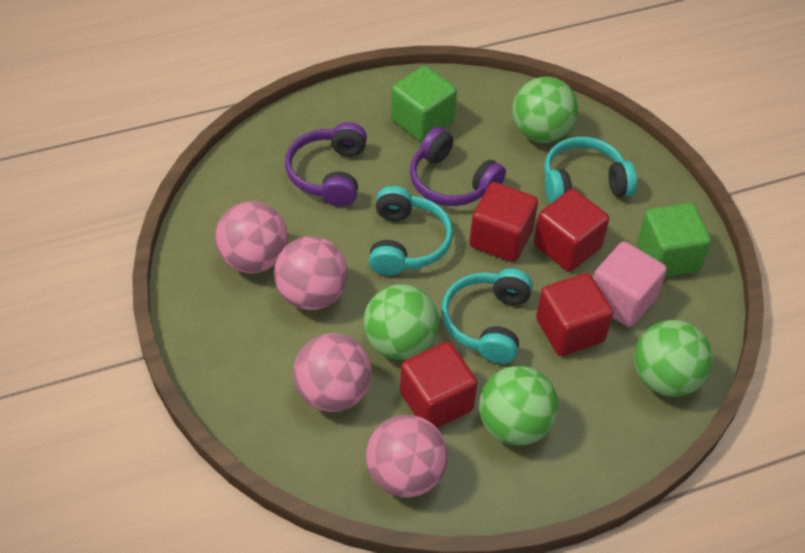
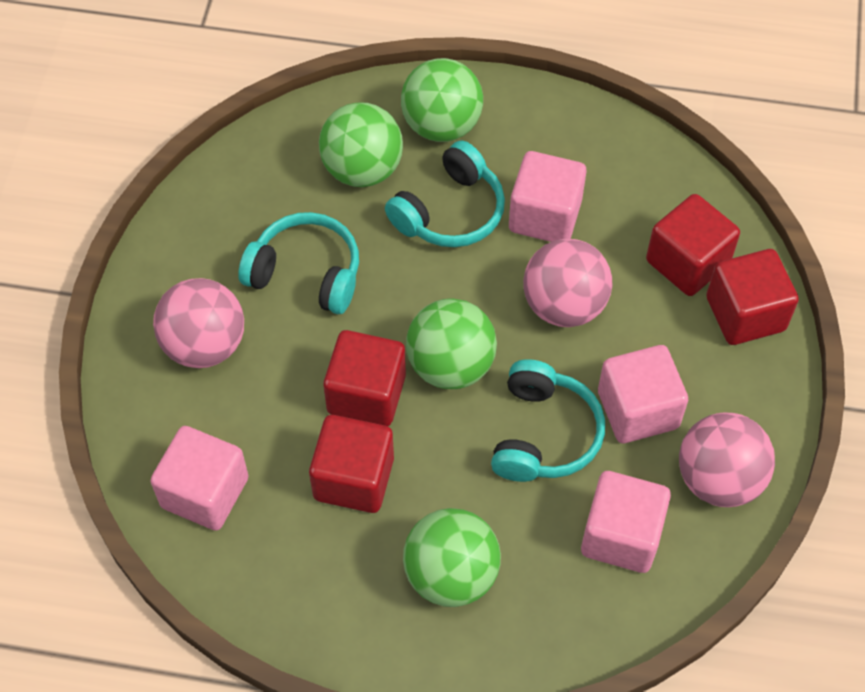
green cube: 2 -> 0
pink ball: 4 -> 3
pink cube: 1 -> 4
purple headphones: 2 -> 0

